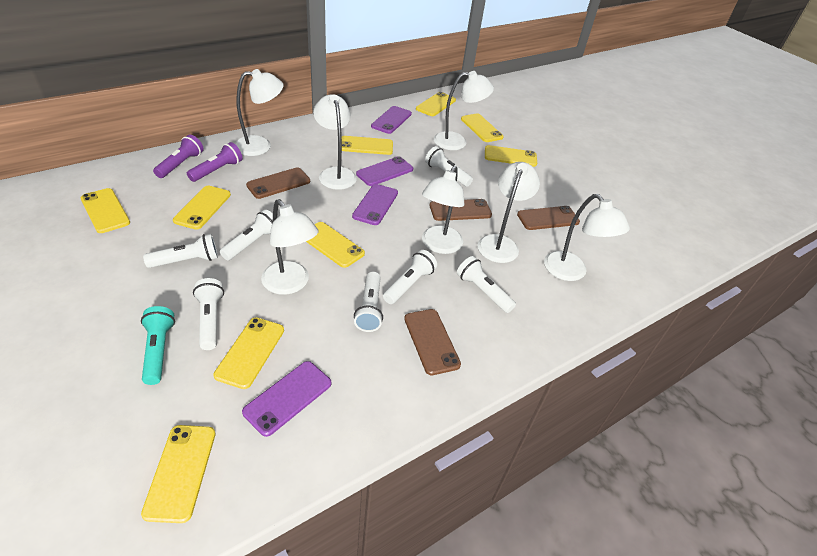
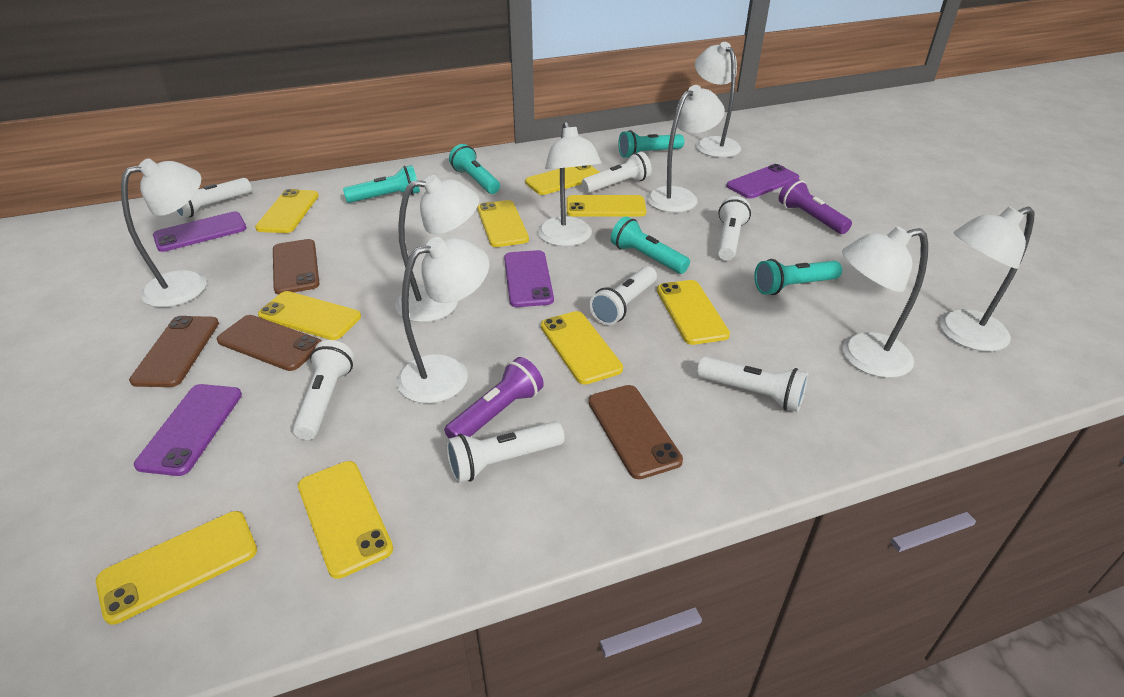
turquoise flashlight: 1 -> 5
white lamp: 7 -> 8

